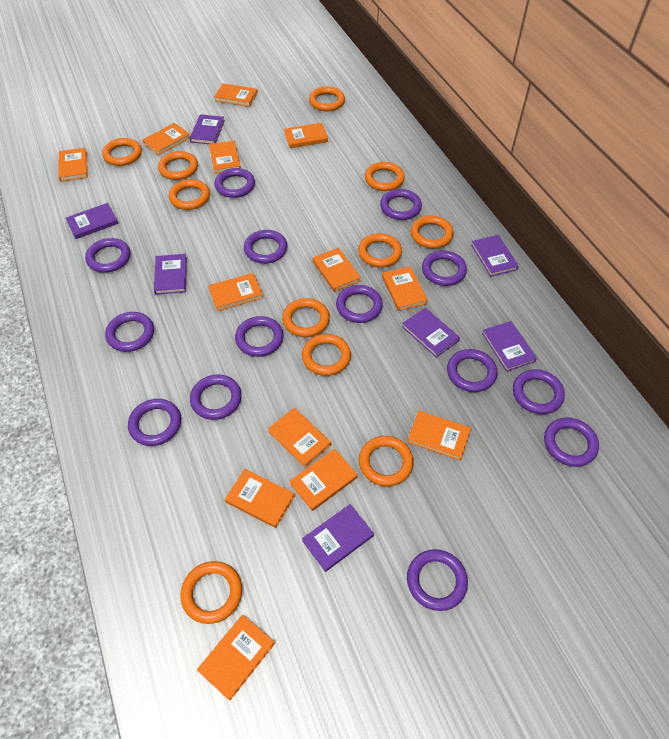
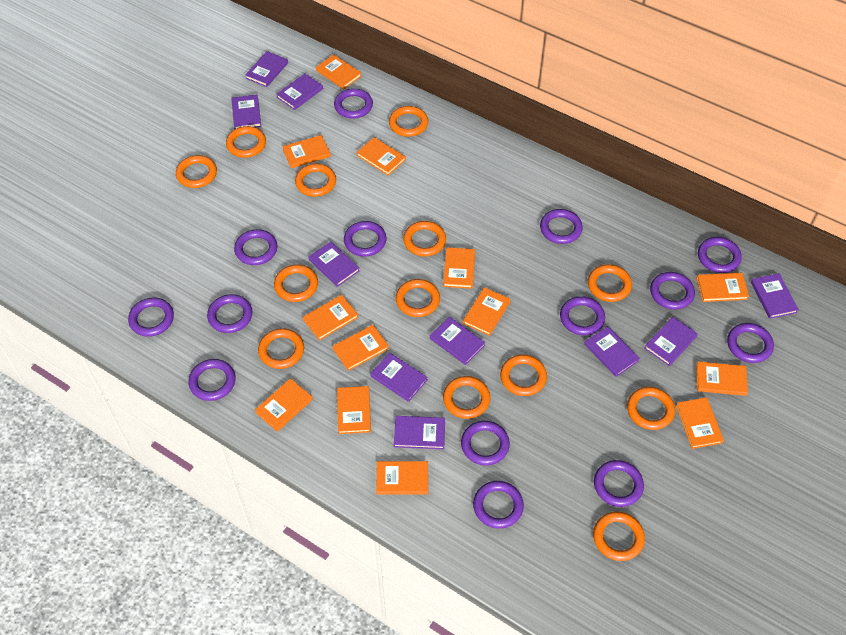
orange ring: 11 -> 13
purple book: 7 -> 10

